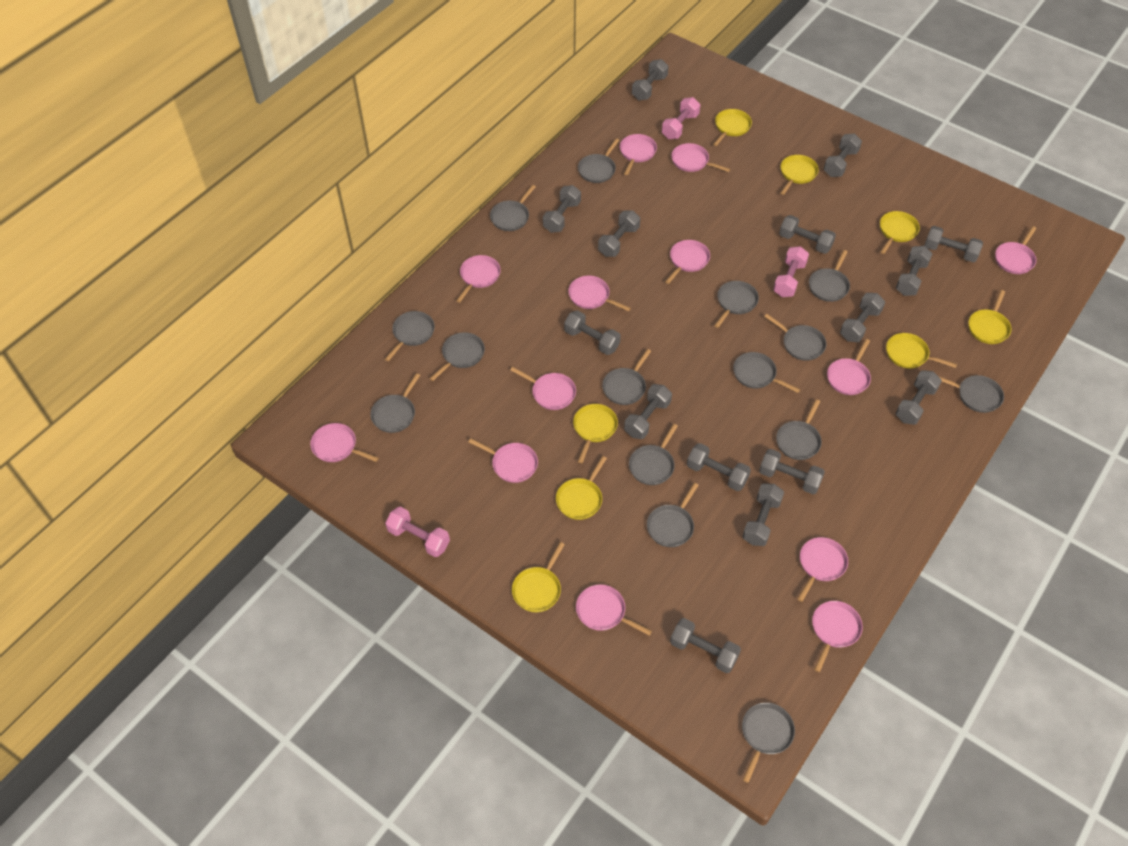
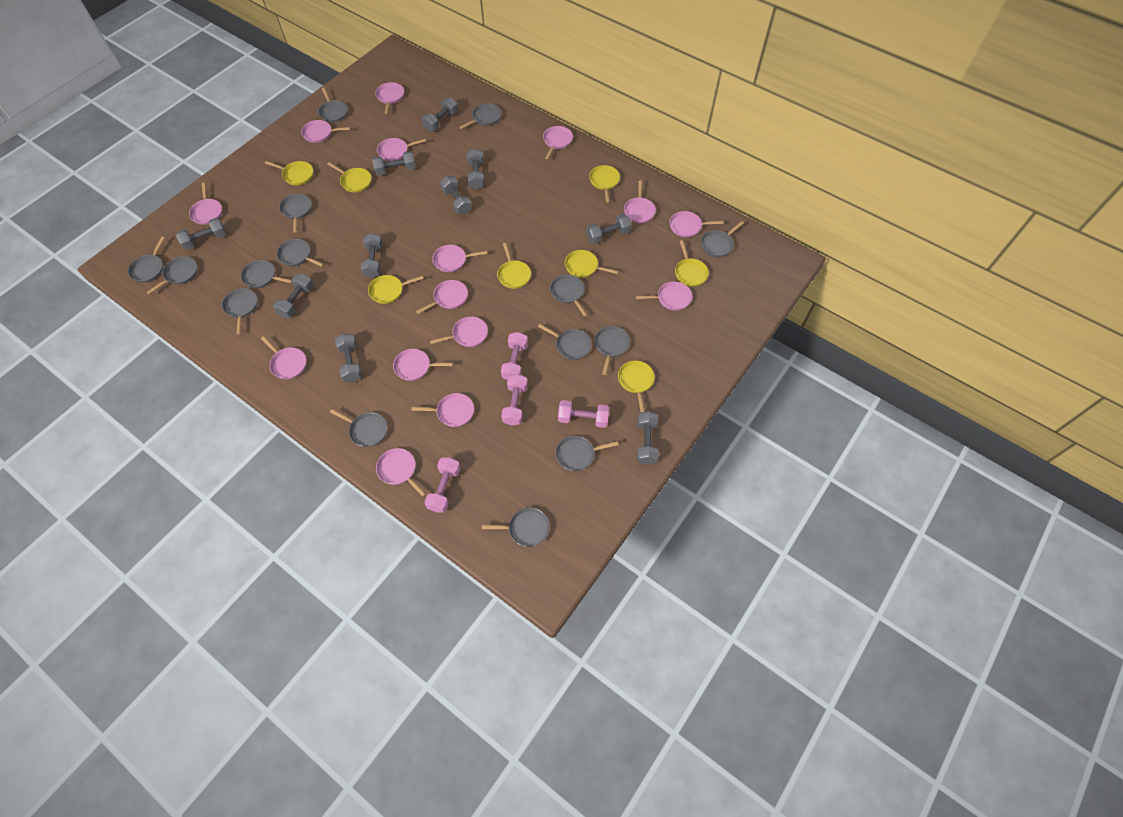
grey dumbbell: 15 -> 10
pink dumbbell: 3 -> 4
pink pan: 13 -> 15

